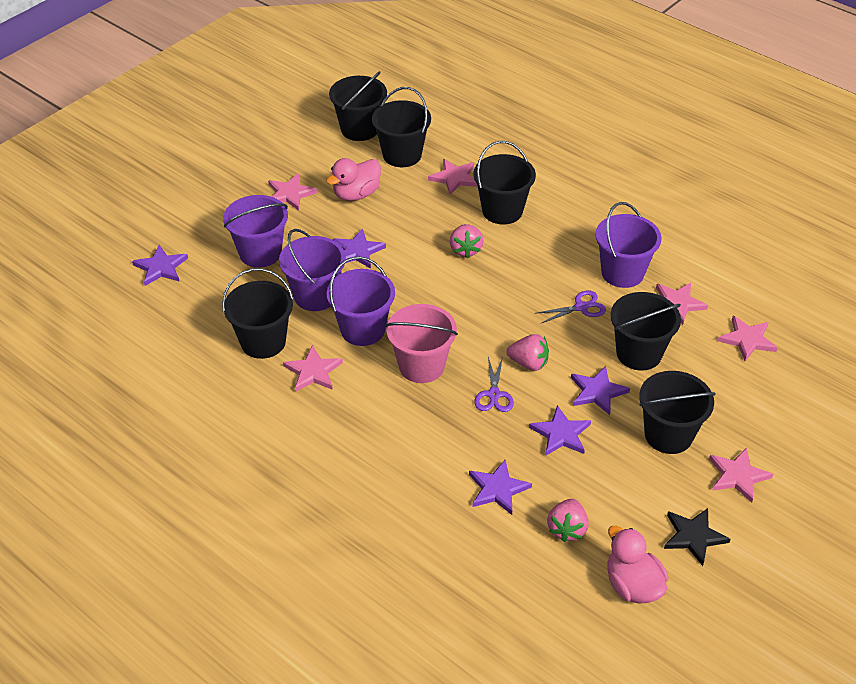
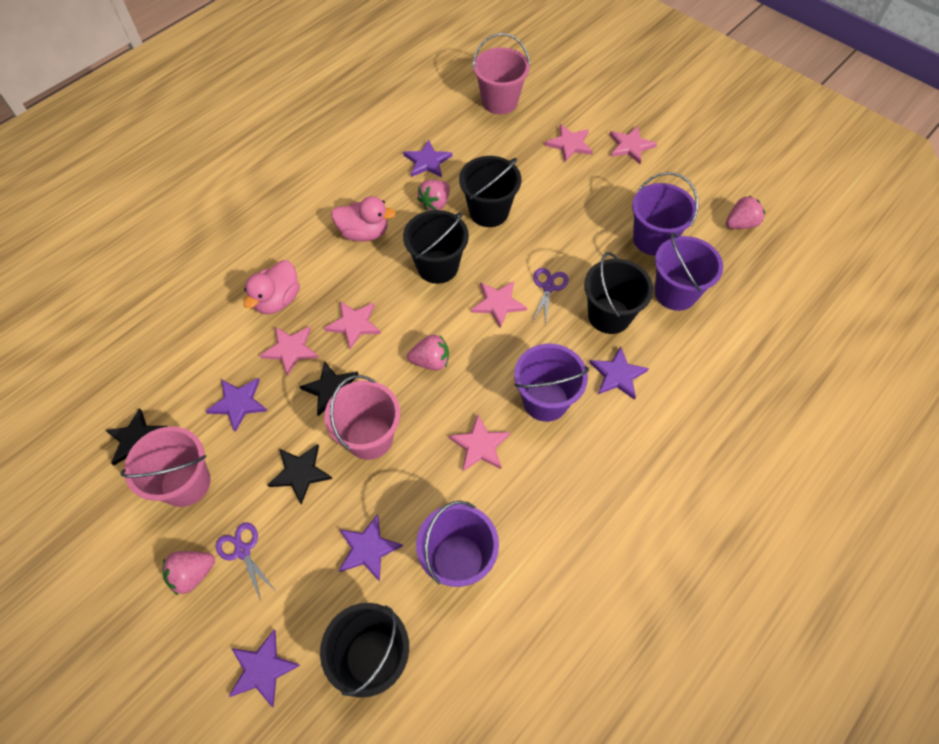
black bucket: 6 -> 4
black star: 1 -> 3
pink bucket: 1 -> 3
pink strawberry: 3 -> 4

